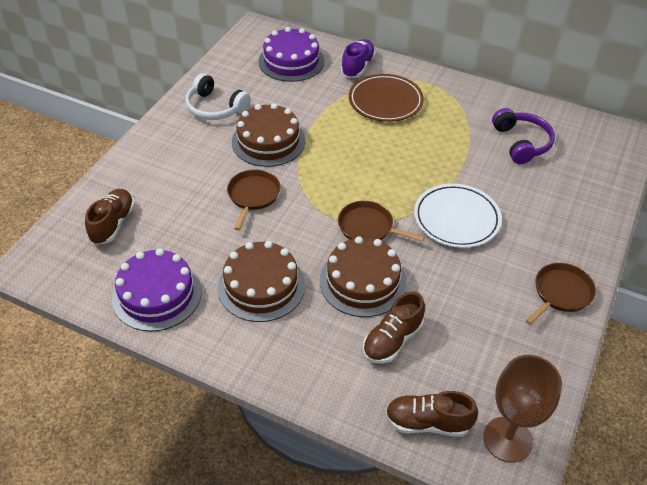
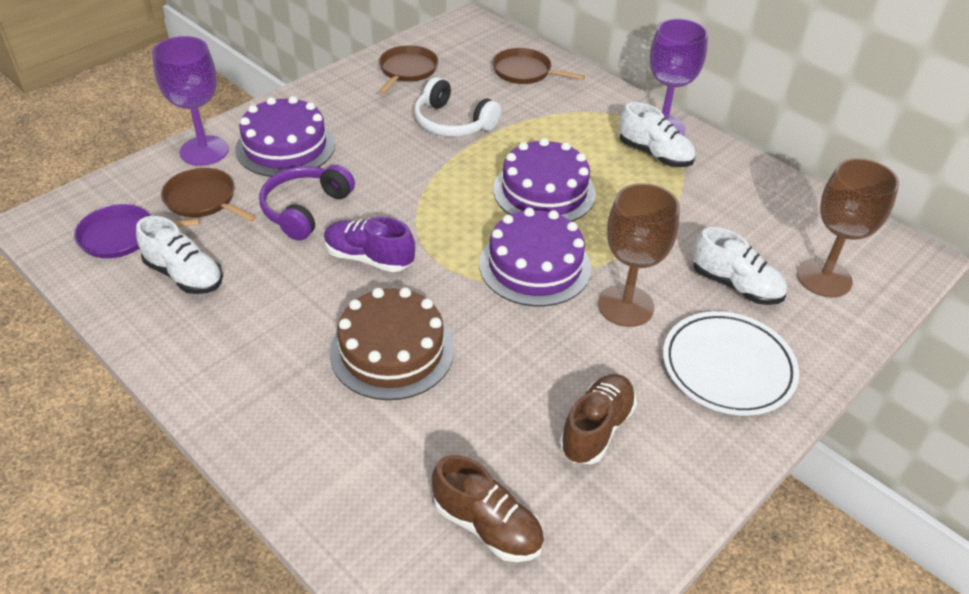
brown cake: 3 -> 1
brown goblet: 1 -> 2
brown plate: 1 -> 0
brown shoe: 3 -> 2
purple cake: 2 -> 3
purple goblet: 0 -> 2
purple pan: 0 -> 1
white shoe: 0 -> 3

